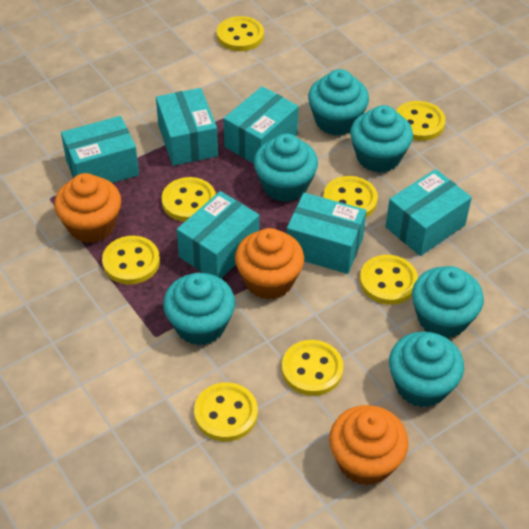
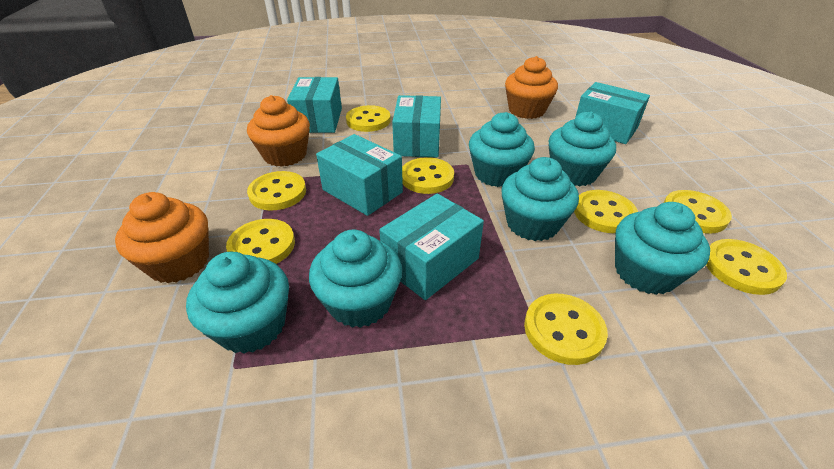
turquoise box: 6 -> 5

